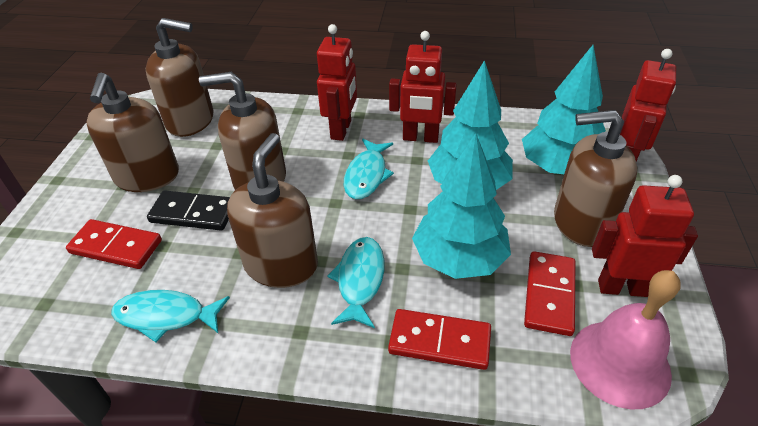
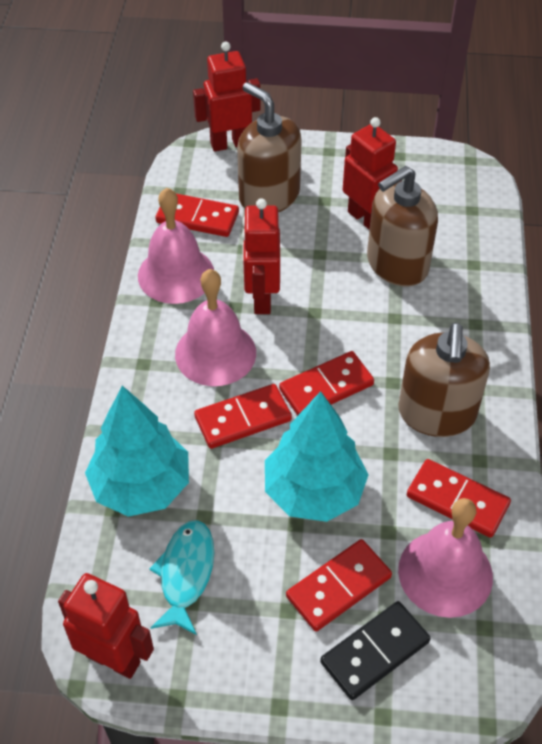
brown soap dispenser: 5 -> 3
pink bell: 1 -> 3
red domino: 3 -> 5
turquoise fish: 3 -> 1
turquoise tree: 3 -> 2

